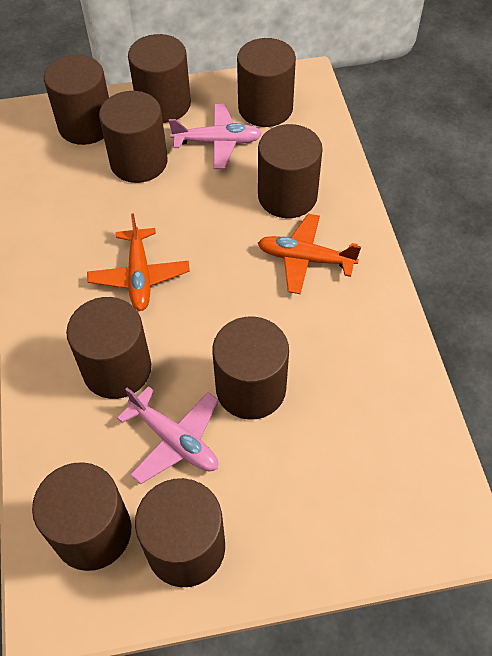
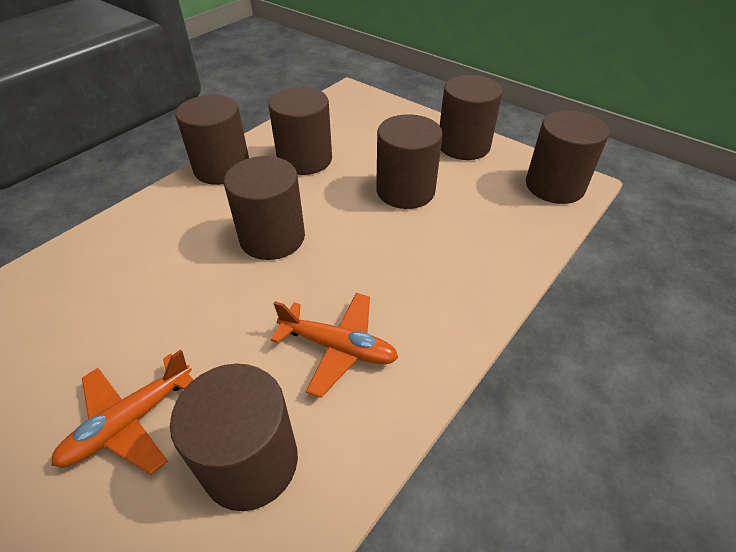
brown cylinder: 9 -> 7
pink plane: 2 -> 0

